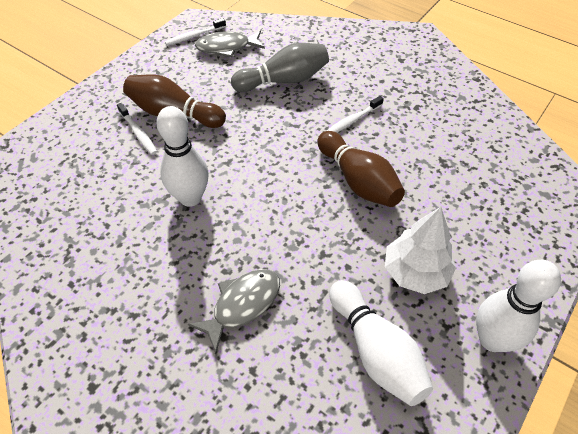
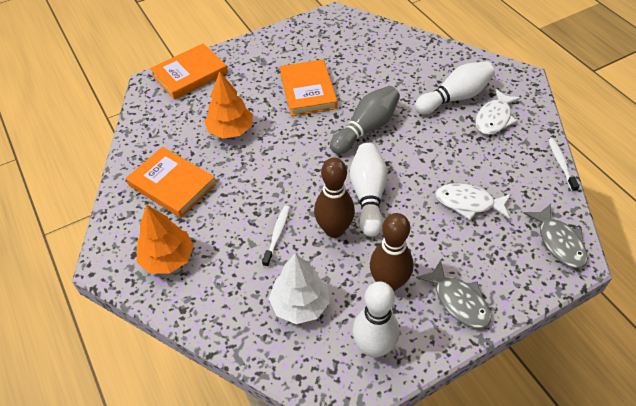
orange book: 0 -> 3
orange tree: 0 -> 2
white fish: 0 -> 2
white toothbrush: 3 -> 2

